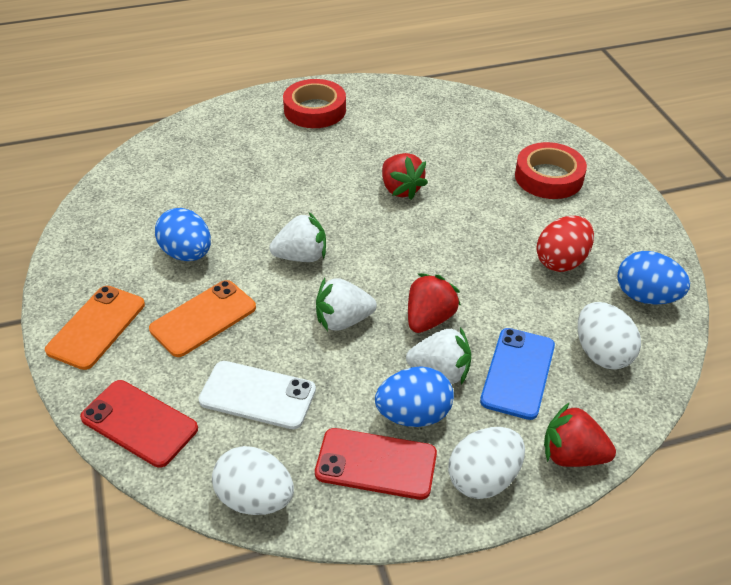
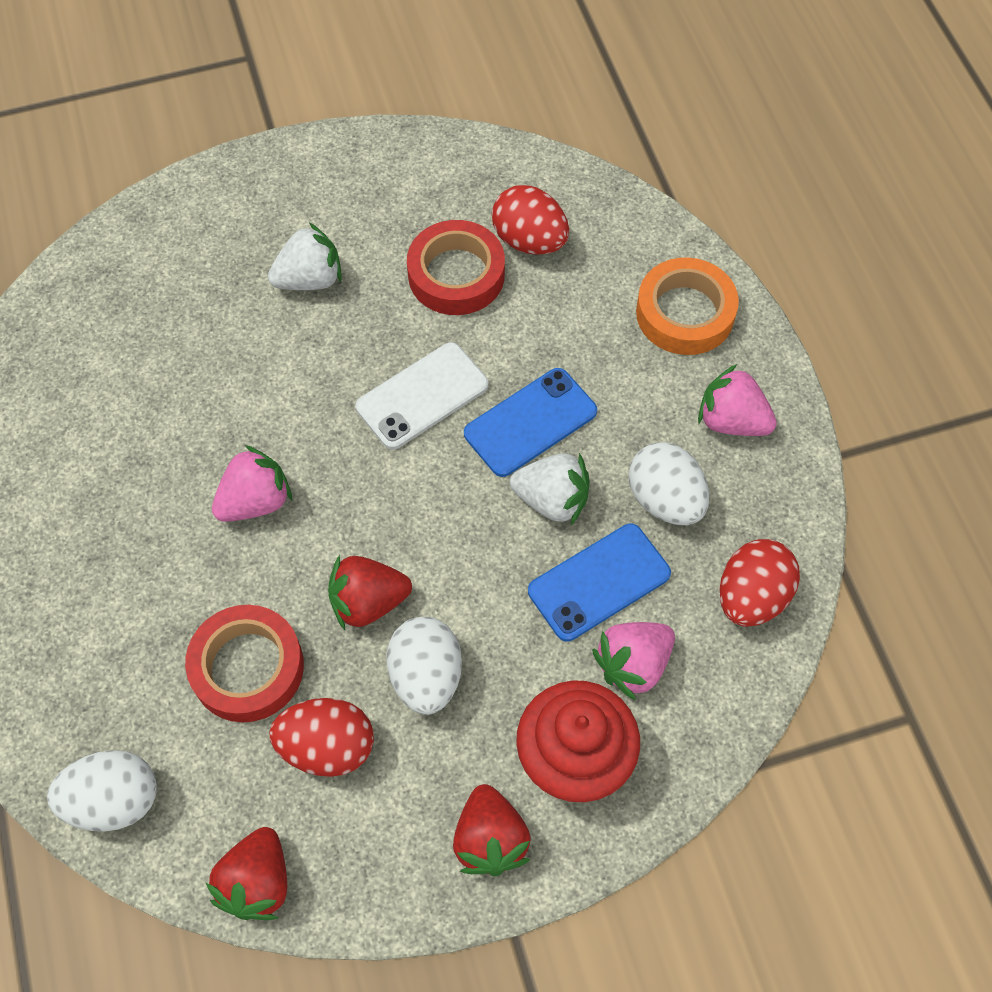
blue egg: 3 -> 0
blue phone: 1 -> 2
orange phone: 2 -> 0
orange tape: 0 -> 1
pink strawberry: 0 -> 3
red cupcake: 0 -> 1
red egg: 1 -> 3
red phone: 2 -> 0
white strawberry: 3 -> 2

